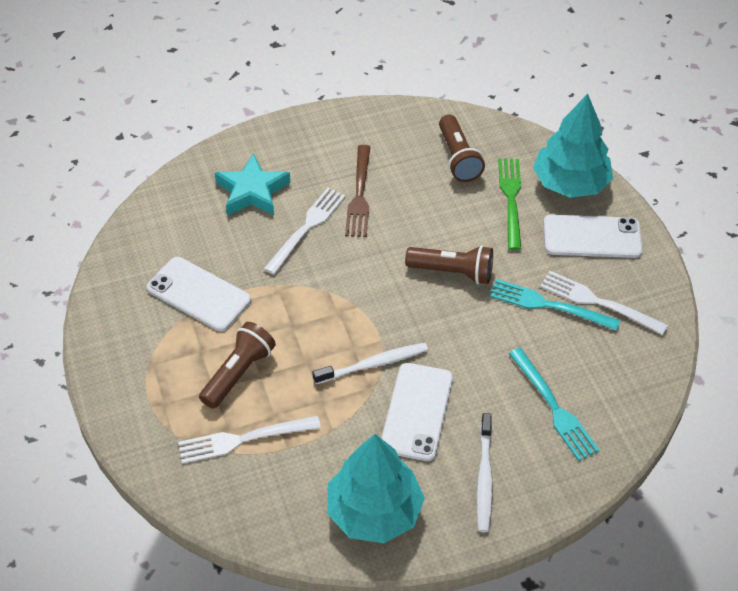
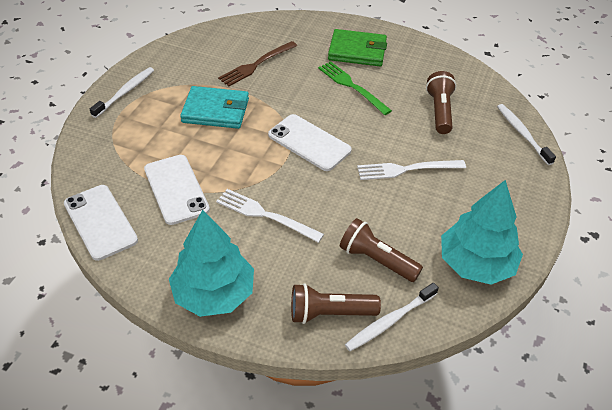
green wallet: 0 -> 1
turquoise fork: 2 -> 0
turquoise star: 1 -> 0
turquoise wallet: 0 -> 1
white fork: 3 -> 2
white toothbrush: 2 -> 3

